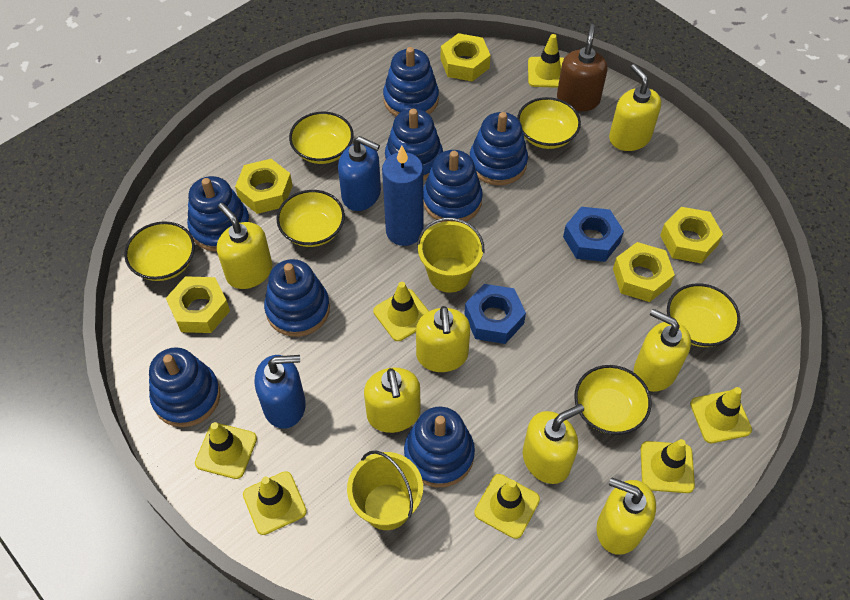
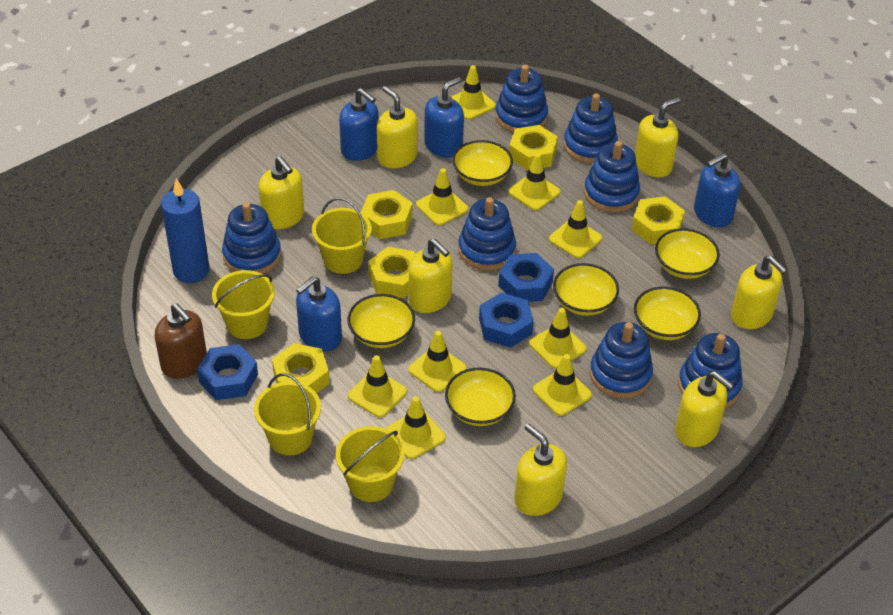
blue nut: 2 -> 3
blue soap dispenser: 2 -> 4
blue stacking toy: 8 -> 7
yellow bucket: 2 -> 4
yellow traffic cone: 7 -> 9

